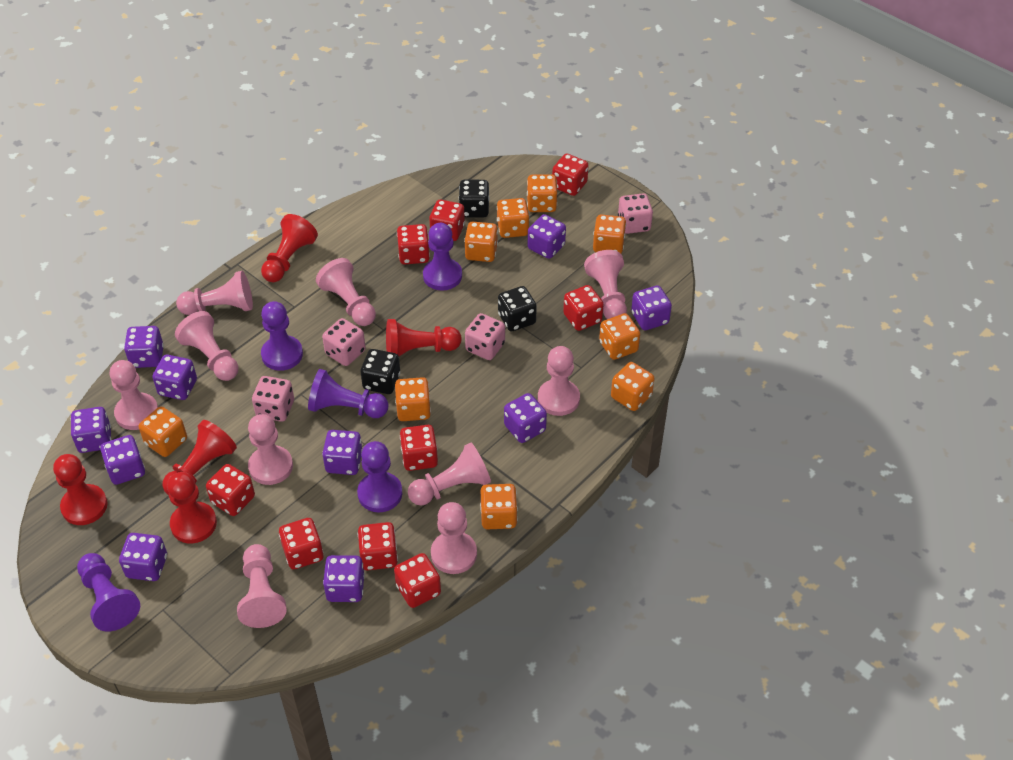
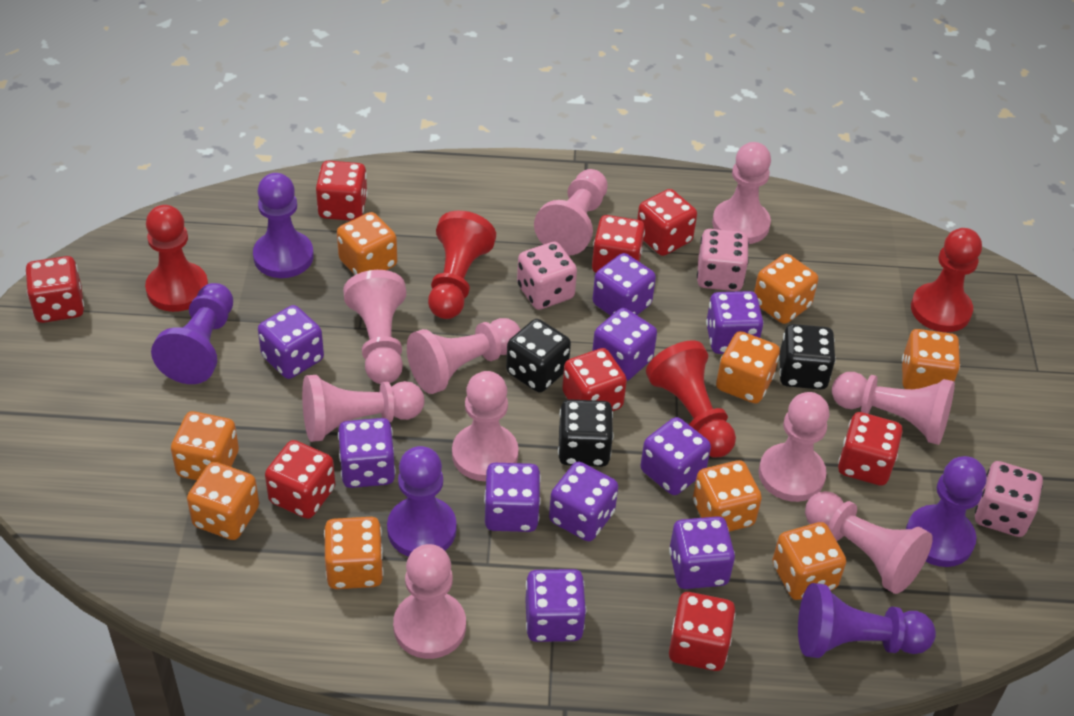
pink dice: 4 -> 3
red dice: 9 -> 8
red pawn: 5 -> 4

